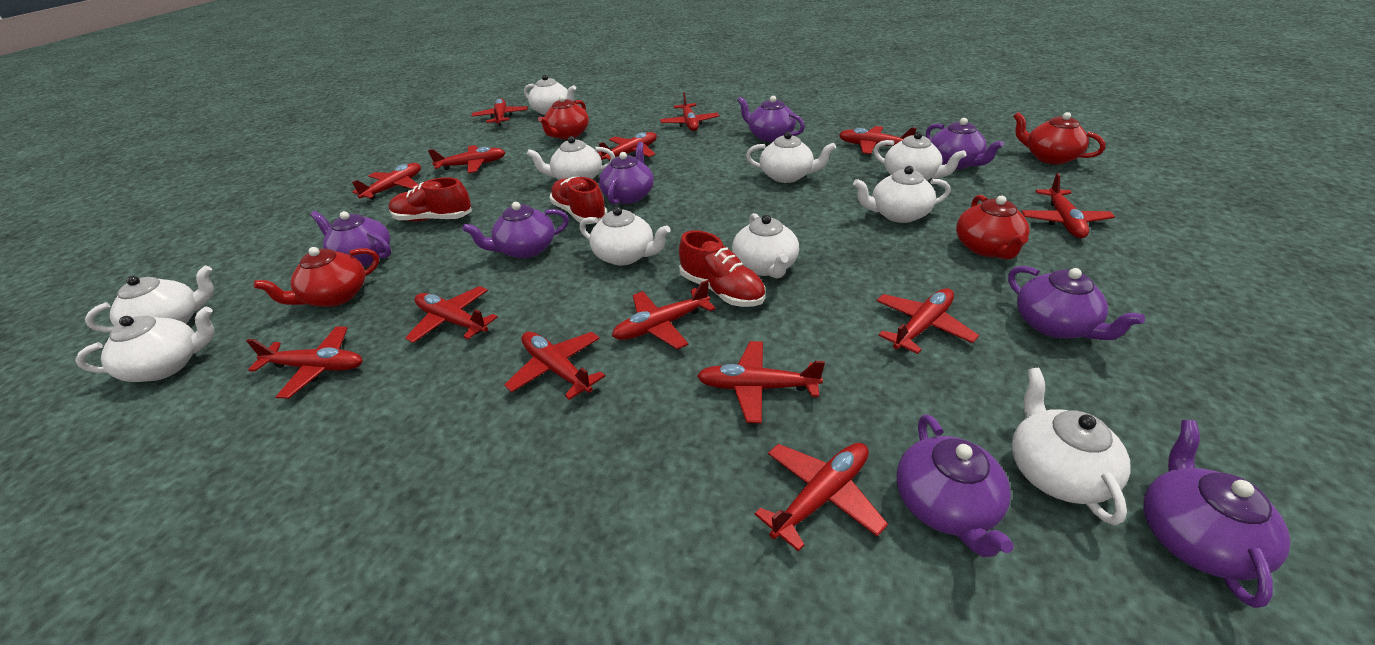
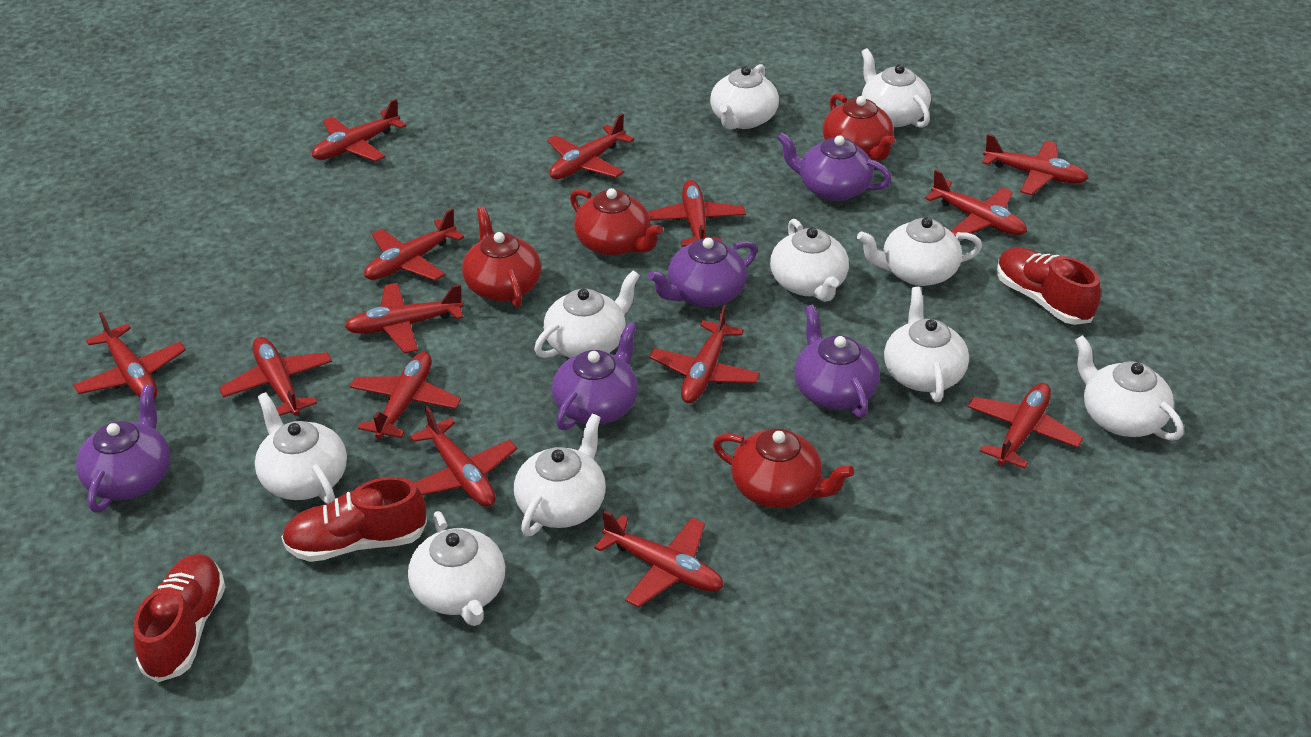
purple teapot: 8 -> 5

